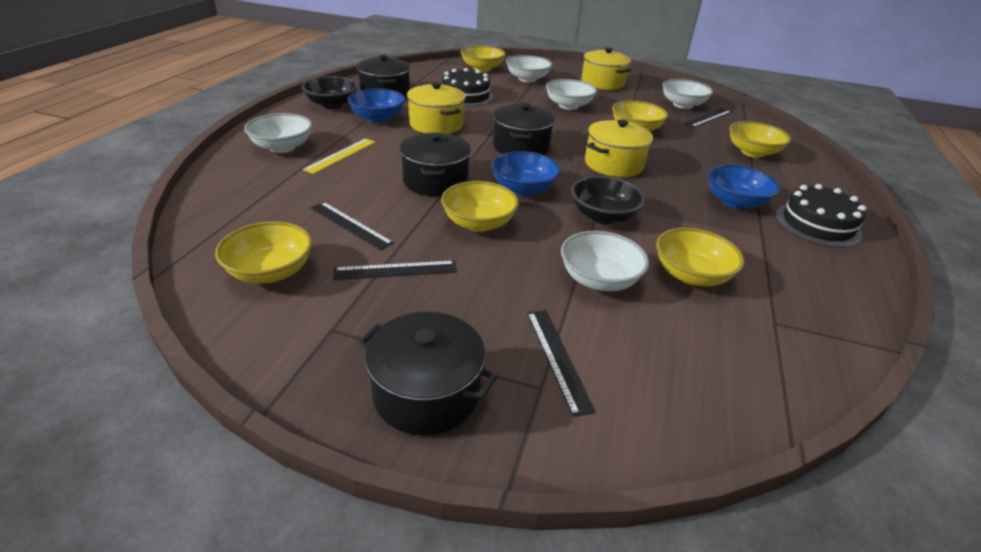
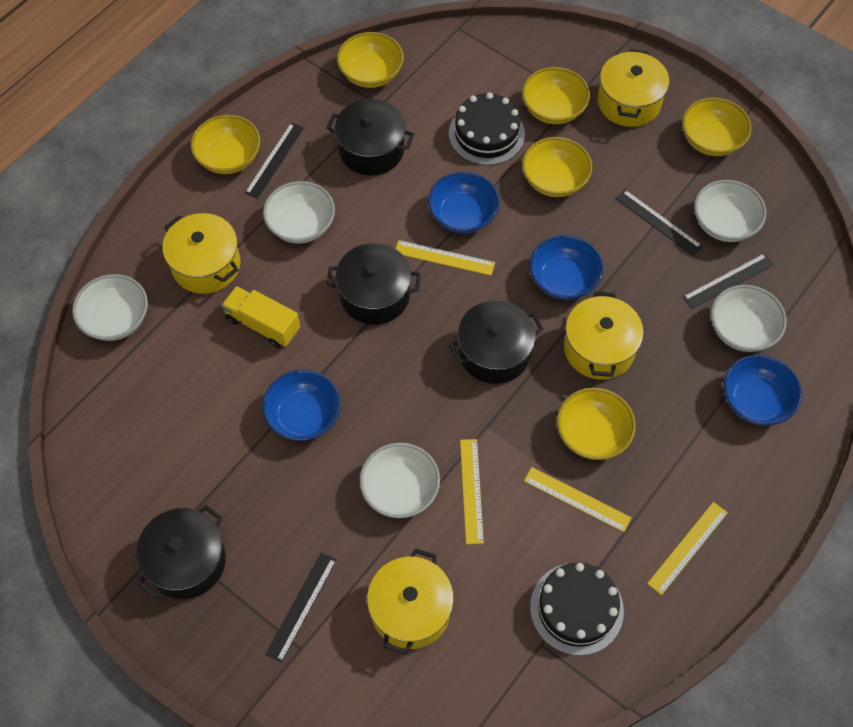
black bowl: 2 -> 0
blue bowl: 3 -> 4
yellow pot: 3 -> 4
yellow ruler: 1 -> 4
yellow truck: 0 -> 1

